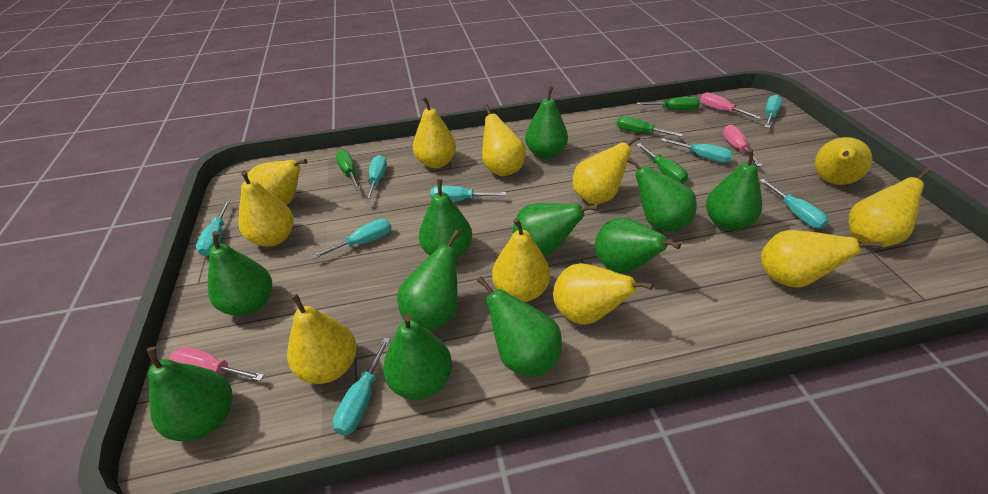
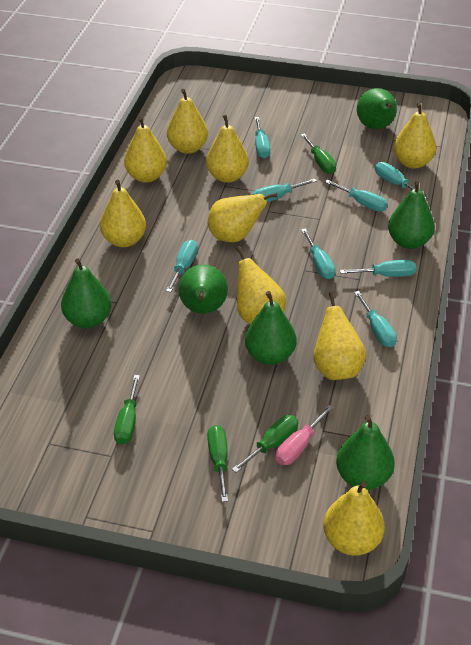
green pear: 11 -> 6
pink screwdriver: 3 -> 1
yellow pear: 11 -> 9

